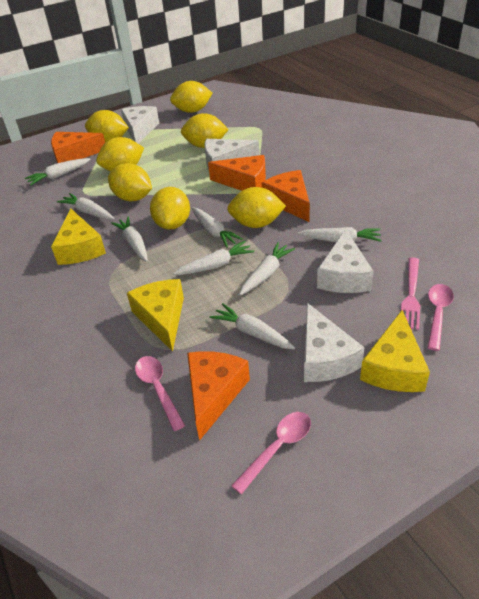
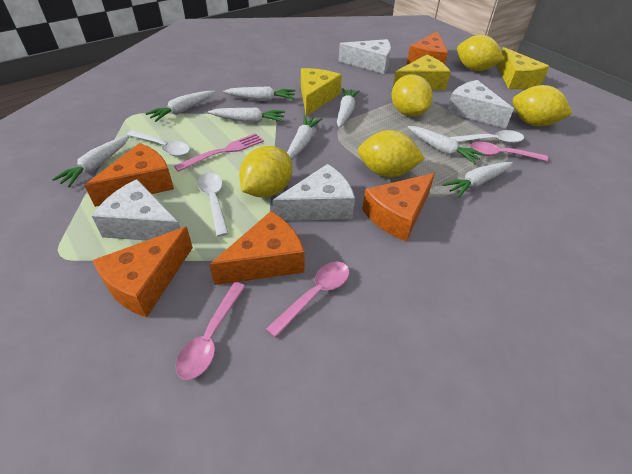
orange cheese: 4 -> 5
white spoon: 0 -> 3
yellow lemon: 7 -> 5

